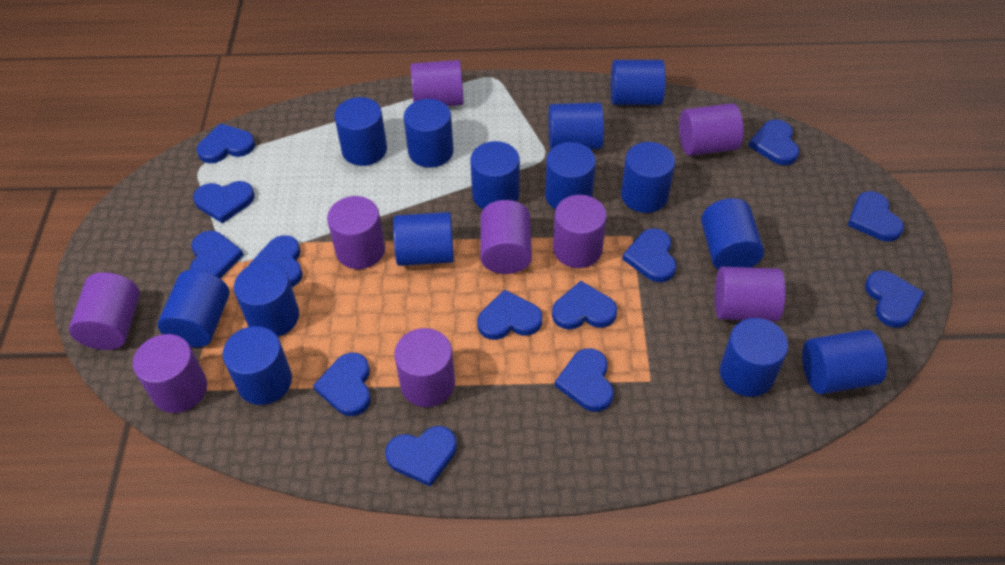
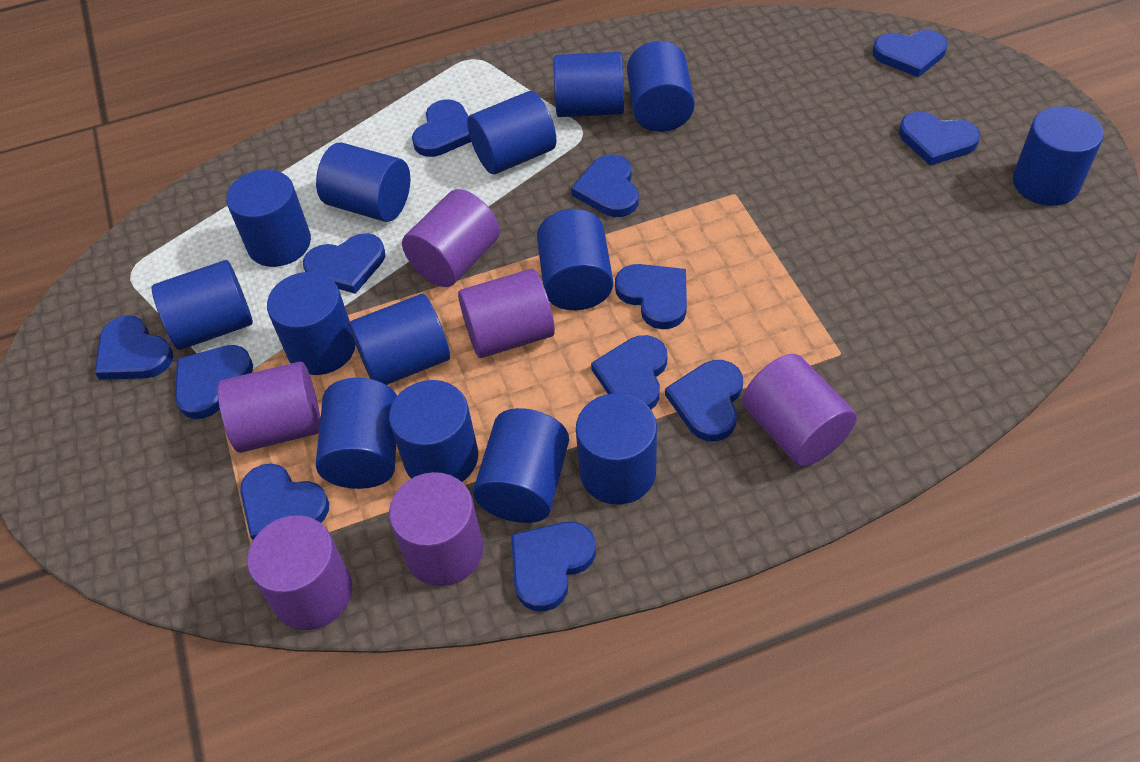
blue heart: 13 -> 12
purple cylinder: 9 -> 6

